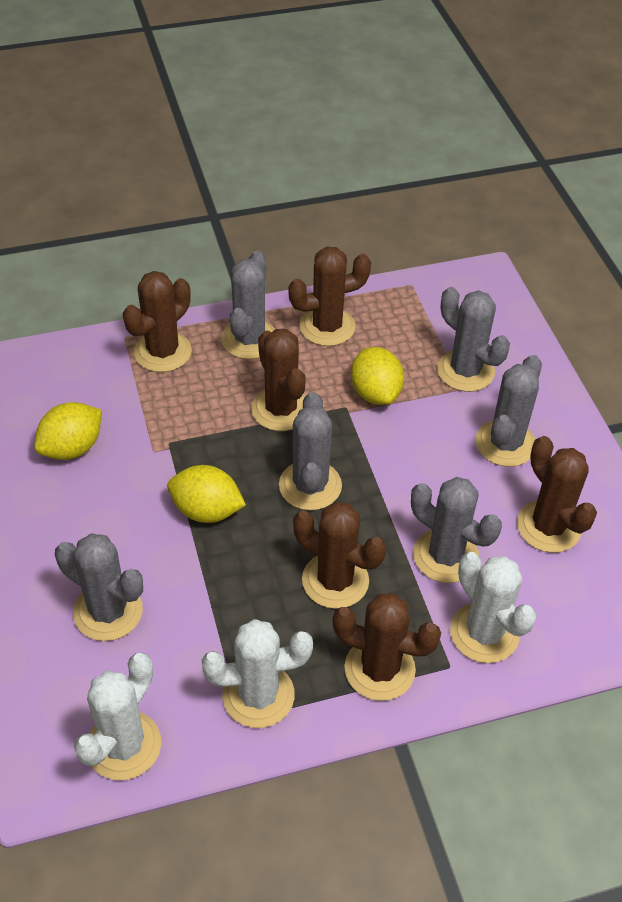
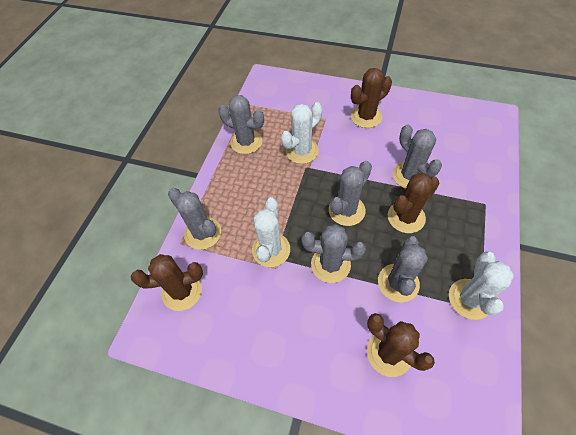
brown cactus: 6 -> 4
yellow lemon: 3 -> 0

